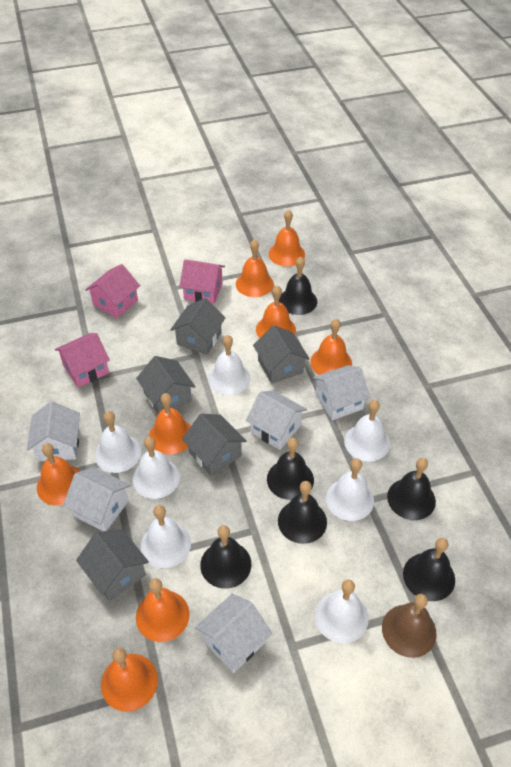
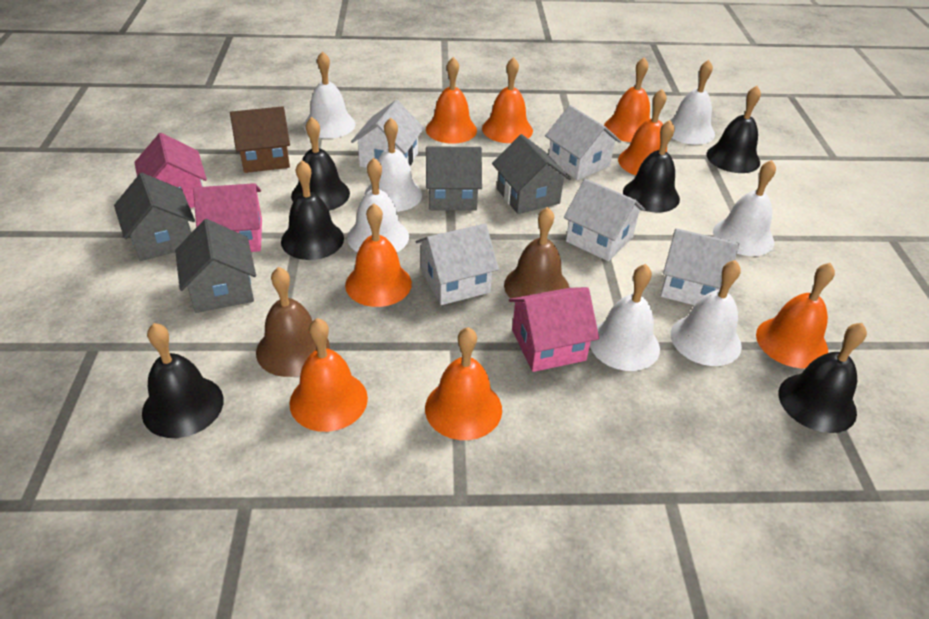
brown bell: 1 -> 2
brown house: 0 -> 1
grey house: 5 -> 4

